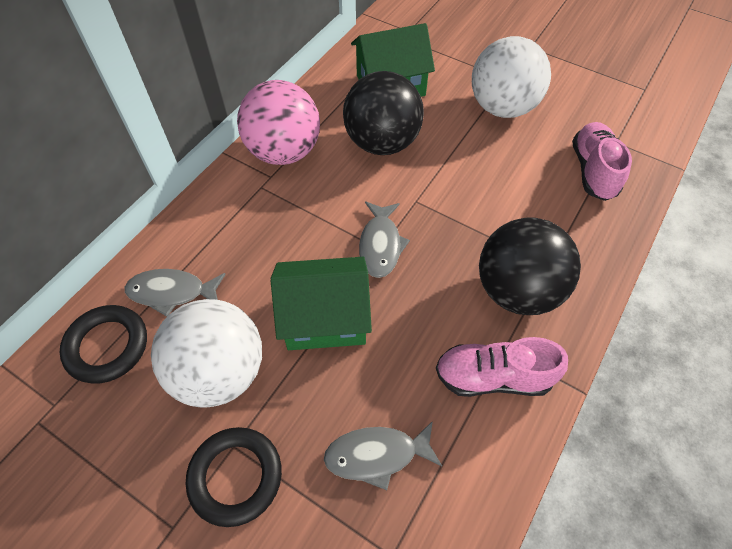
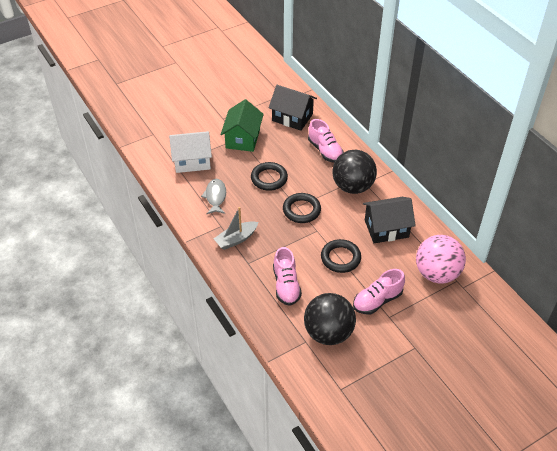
black house: 0 -> 2
black ring: 2 -> 3
green house: 2 -> 1
grey boat: 0 -> 1
grey fish: 3 -> 1
pink shoe: 2 -> 3
white ball: 2 -> 0
white house: 0 -> 1

